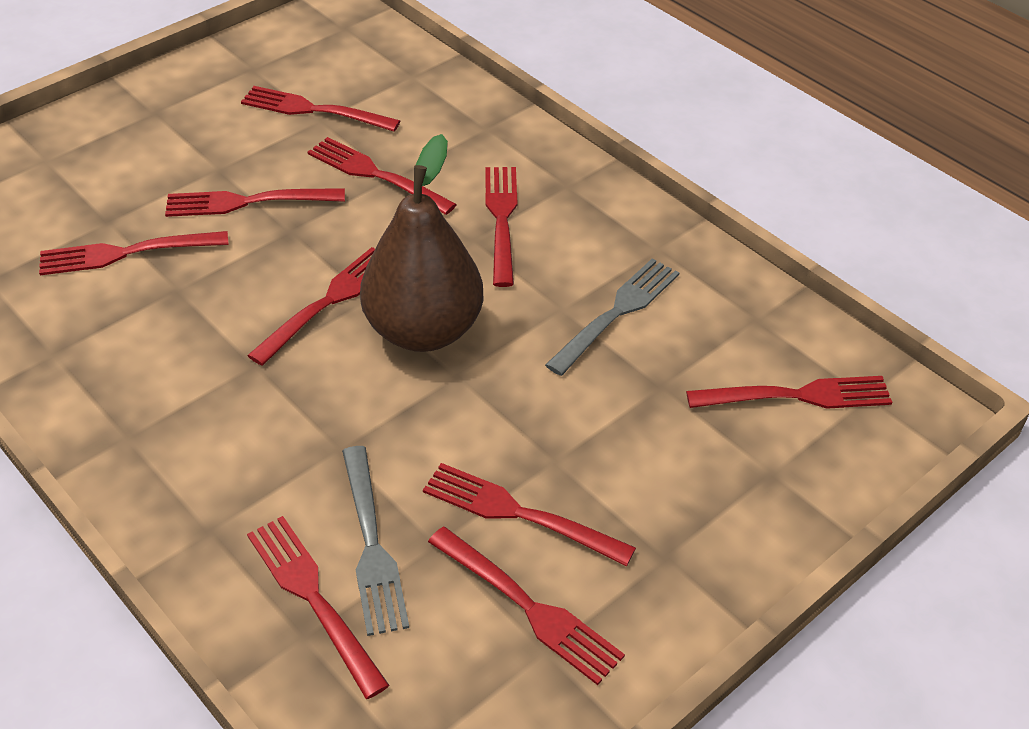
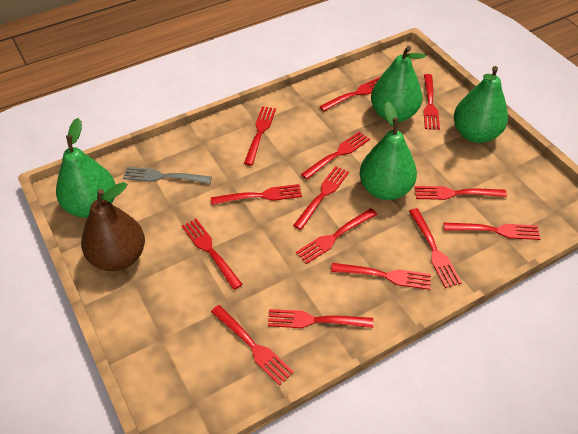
green pear: 0 -> 4
grey fork: 2 -> 1
red fork: 10 -> 14

